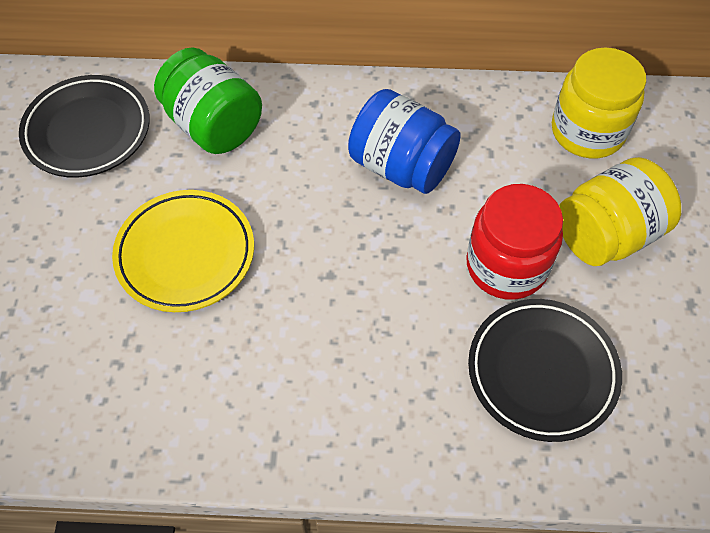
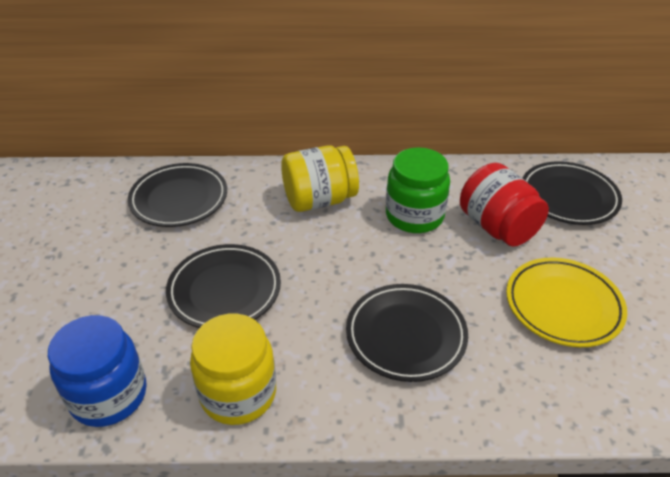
black plate: 2 -> 4

